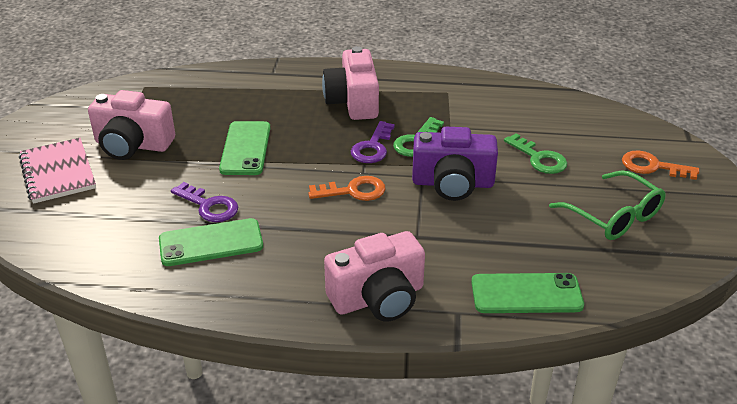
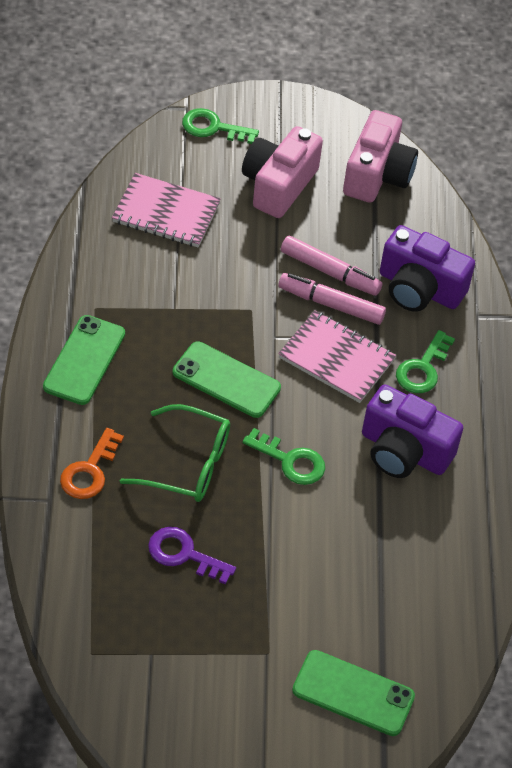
green key: 2 -> 3
orange key: 2 -> 1
pink camera: 3 -> 2
pink marker: 0 -> 2
pink notebook: 1 -> 2
purple camera: 1 -> 2
purple key: 2 -> 1

